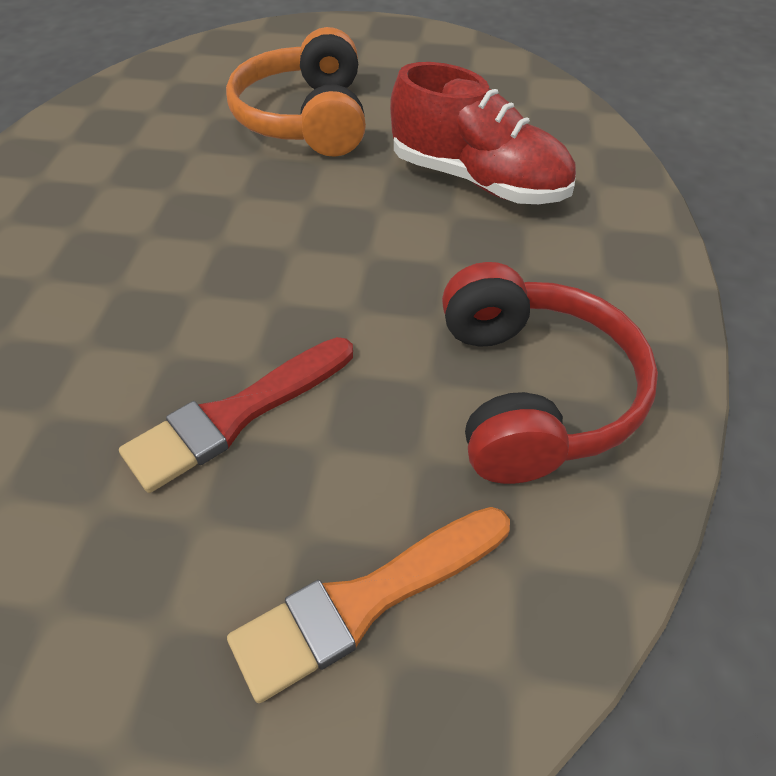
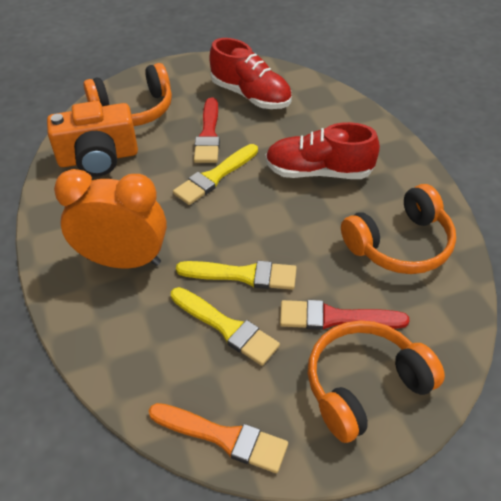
orange camera: 0 -> 1
orange clock: 0 -> 1
orange headphones: 1 -> 3
red brush: 1 -> 2
red headphones: 1 -> 0
red shoe: 1 -> 2
yellow brush: 0 -> 3

